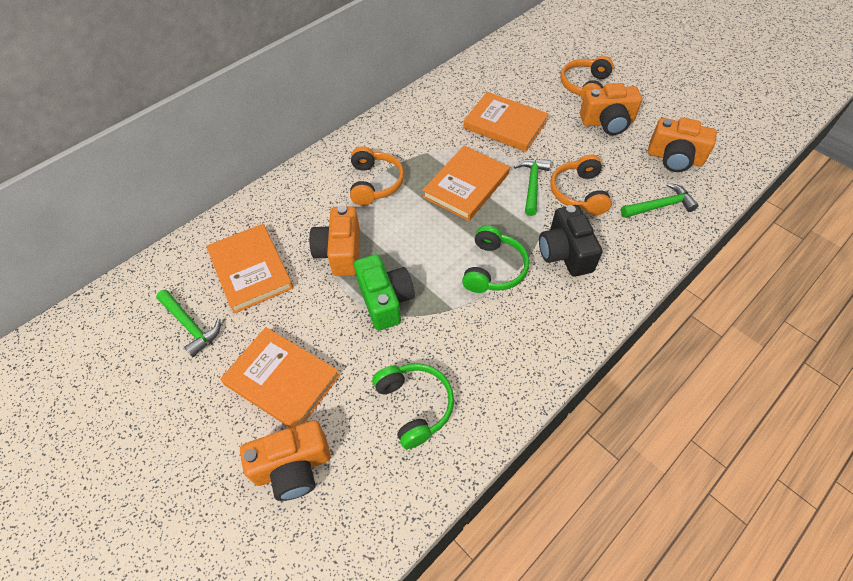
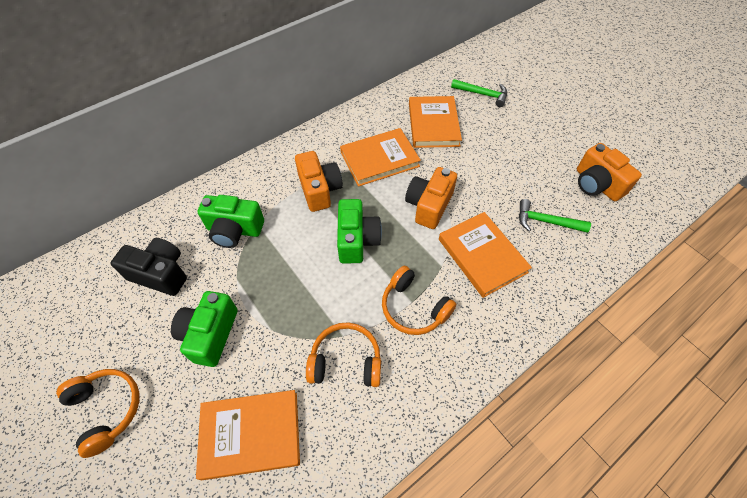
green camera: 1 -> 3
green hammer: 3 -> 2
green headphones: 2 -> 0
orange camera: 4 -> 3

